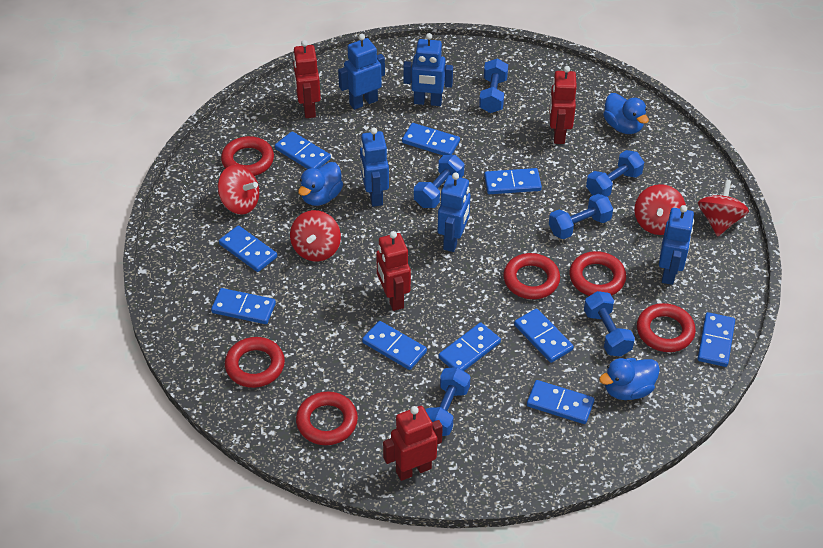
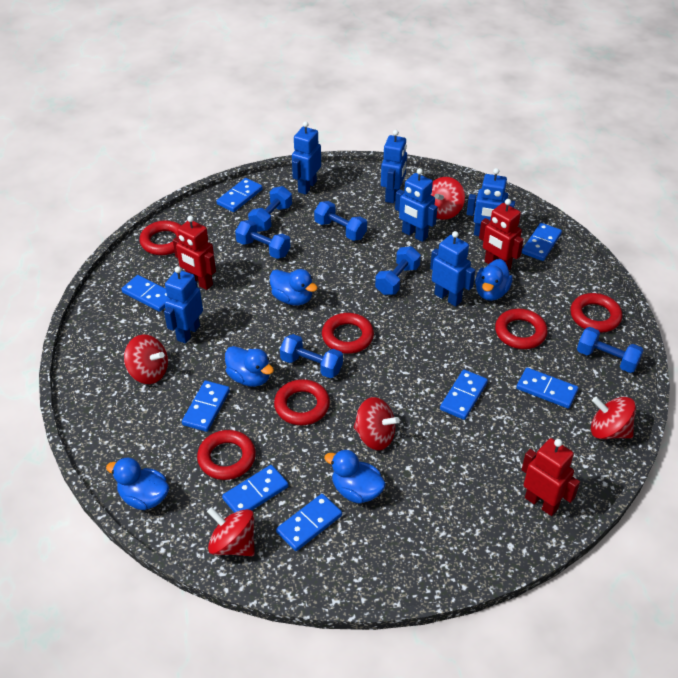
blue domino: 10 -> 8
blue duck: 3 -> 5
blue robot: 5 -> 6
red robot: 4 -> 3
red spinning top: 4 -> 5

